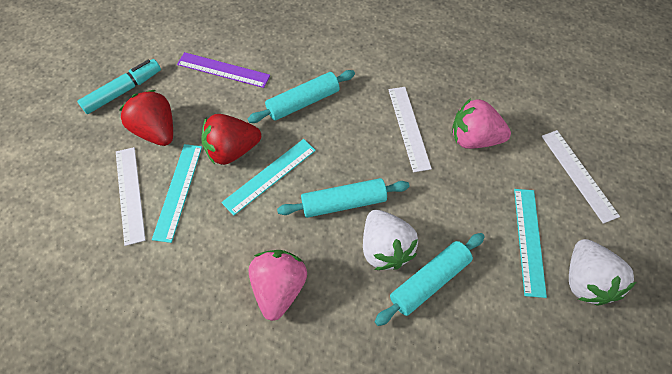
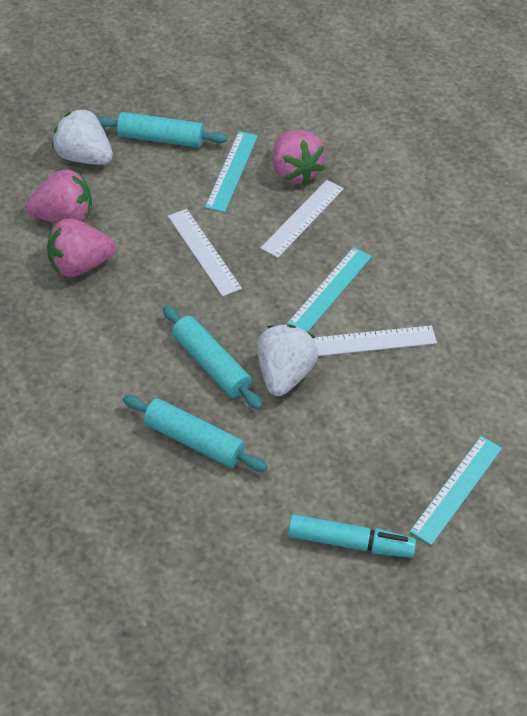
pink strawberry: 2 -> 3
purple ruler: 1 -> 0
red strawberry: 2 -> 0

